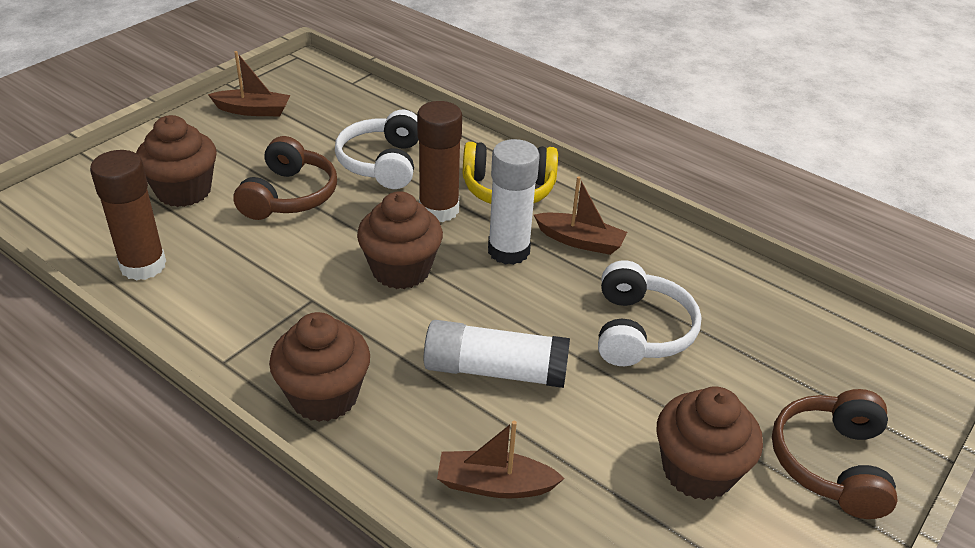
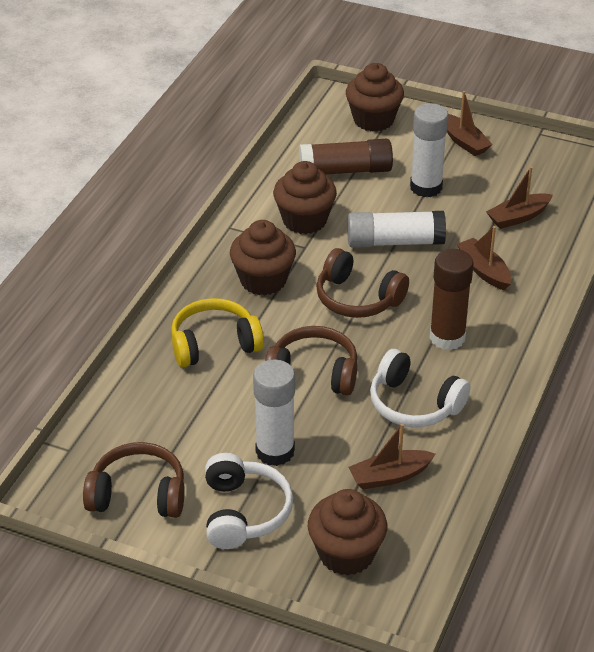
brown boat: 3 -> 4
brown headphones: 2 -> 3
white glue stick: 2 -> 3

